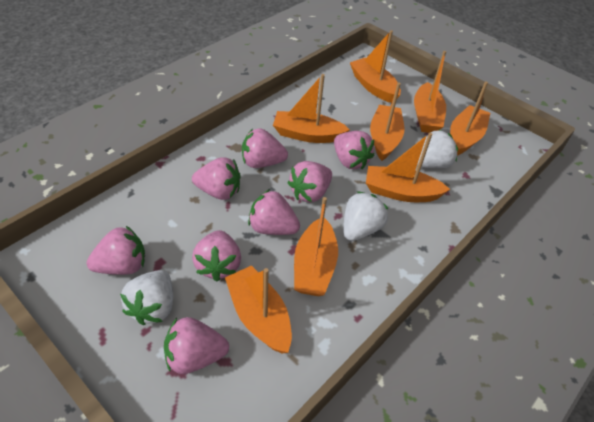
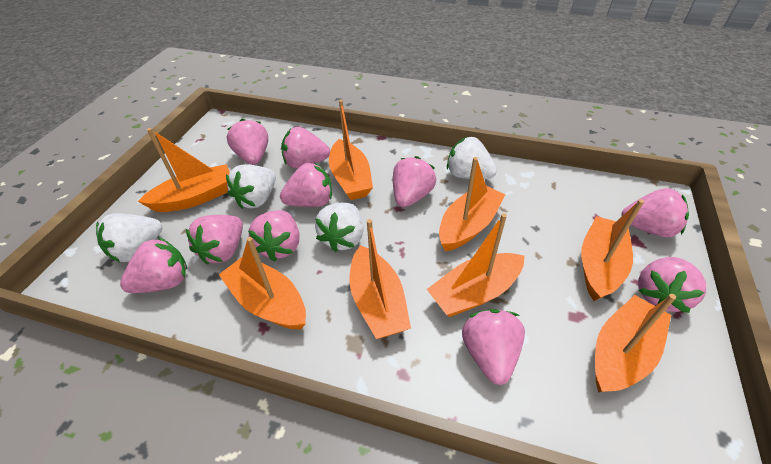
pink strawberry: 8 -> 10
white strawberry: 3 -> 4

